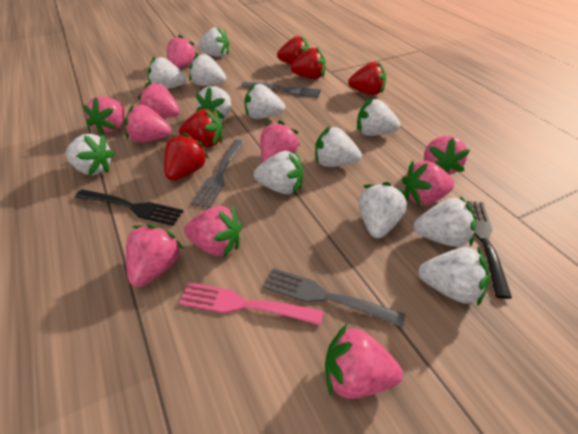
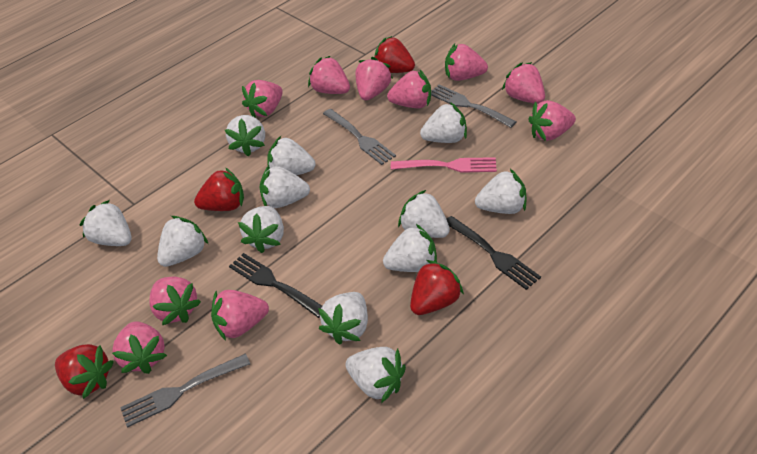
red strawberry: 5 -> 4

